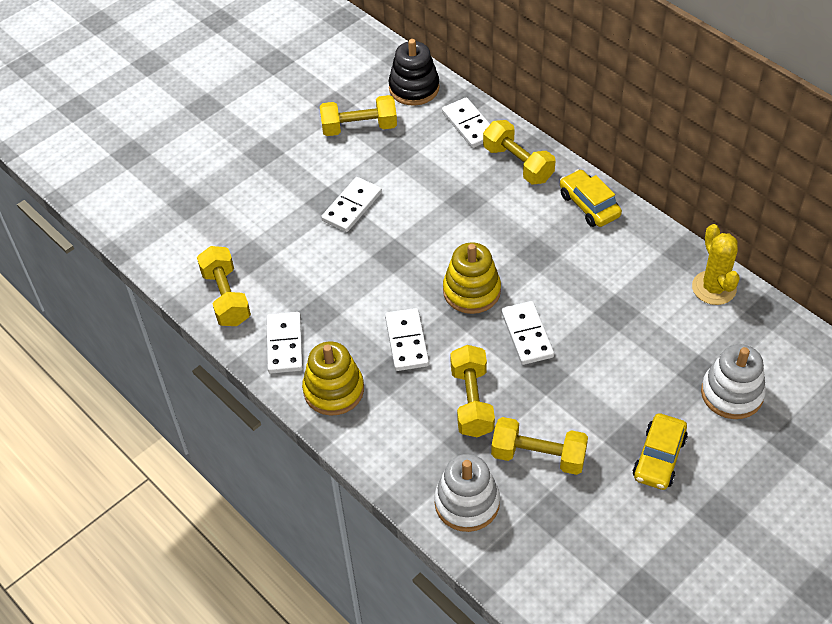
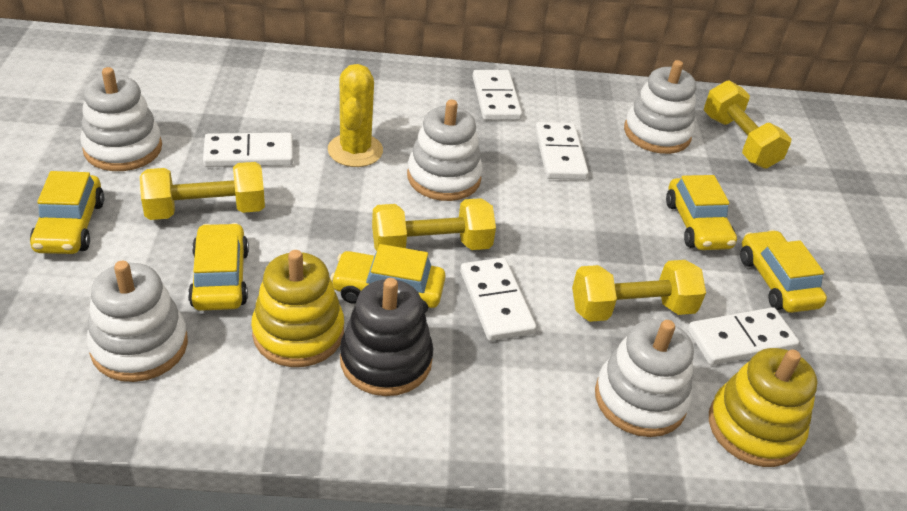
white stacking toy: 2 -> 5
yellow car: 2 -> 5
yellow dumbbell: 5 -> 4

